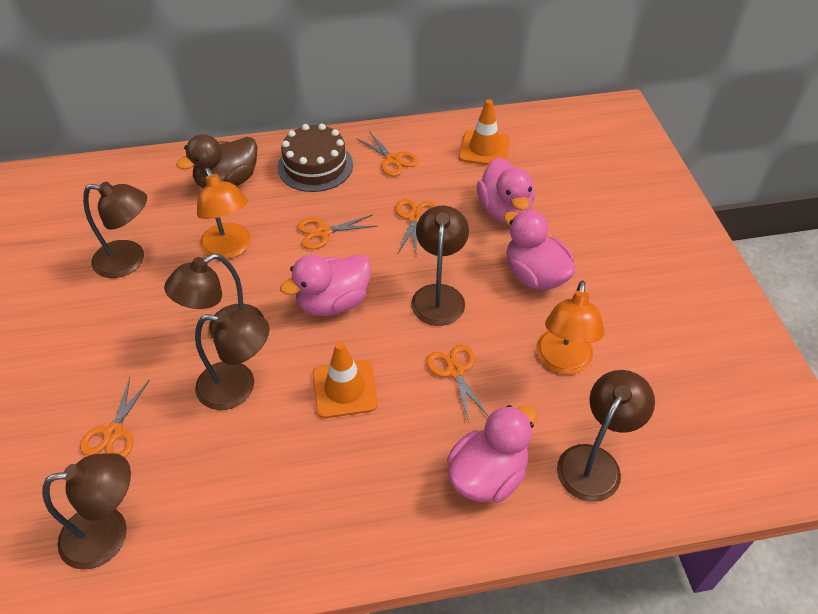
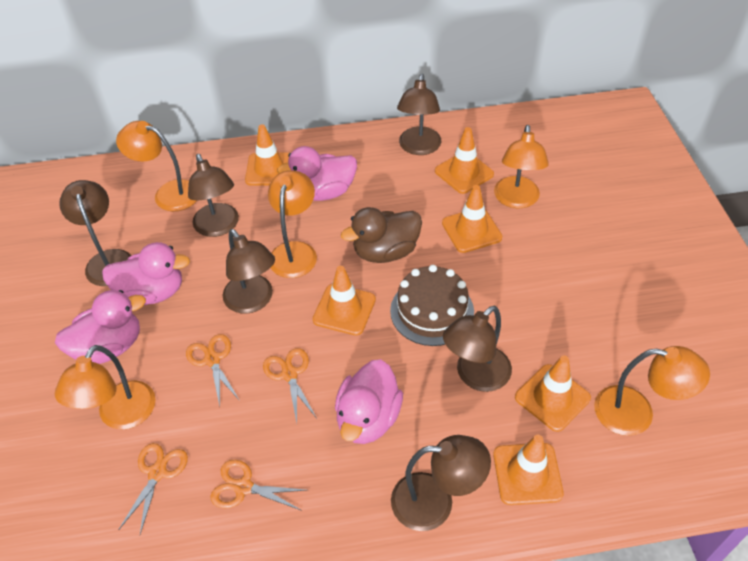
orange lamp: 2 -> 5
orange scissors: 5 -> 4
orange traffic cone: 2 -> 6

